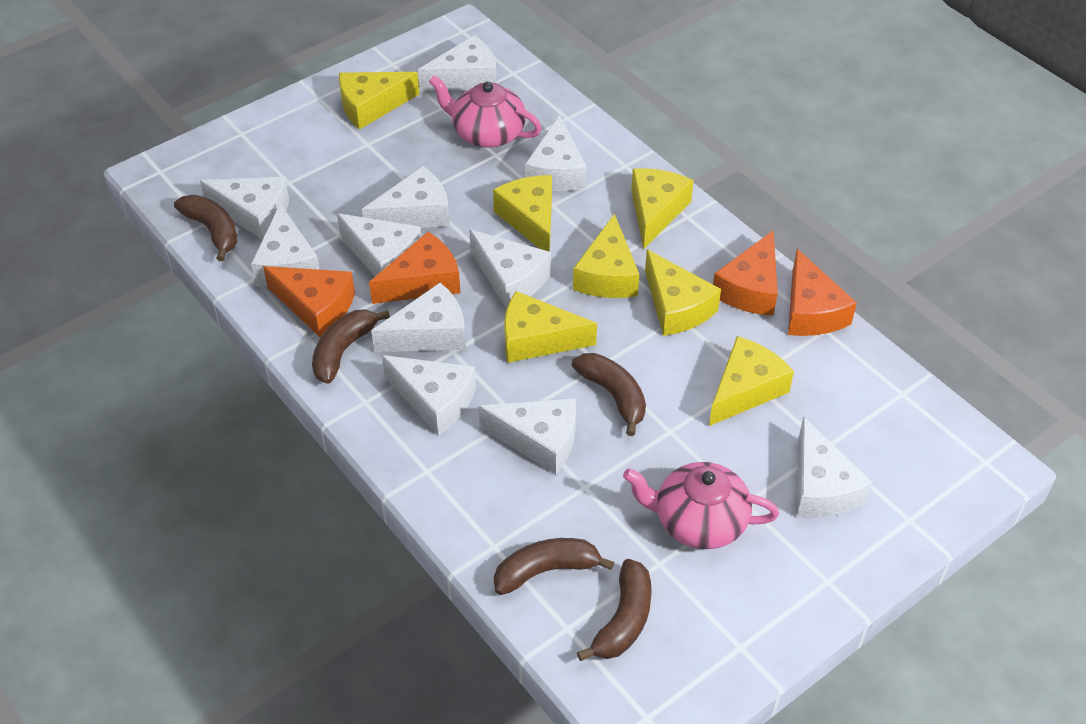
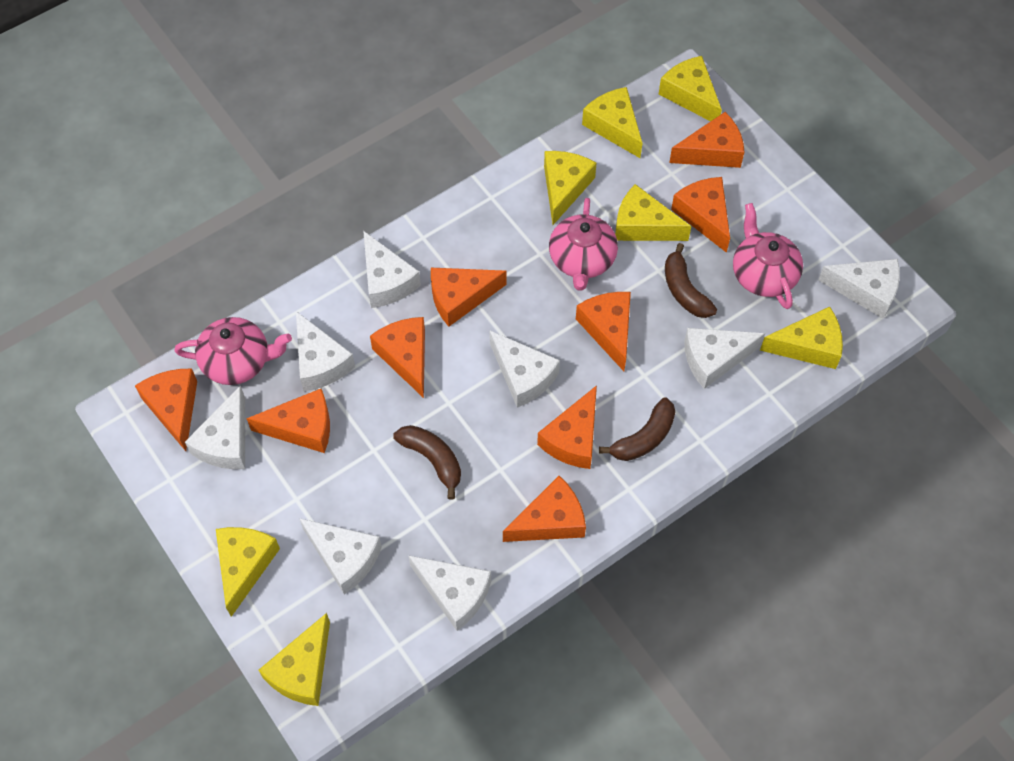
brown banana: 5 -> 3
orange cheese: 4 -> 9
pink teapot: 2 -> 3
white cheese: 11 -> 8

